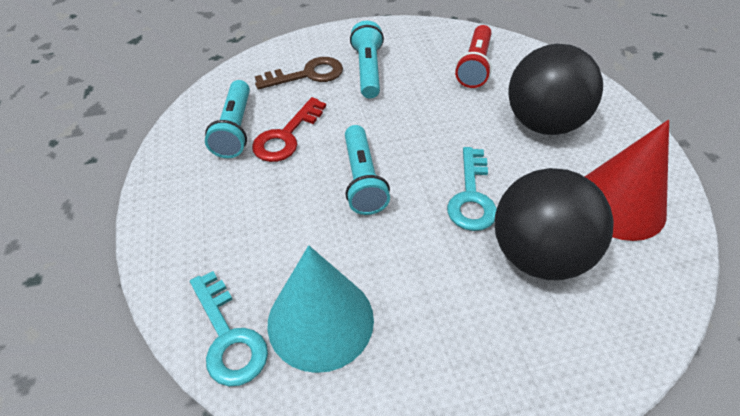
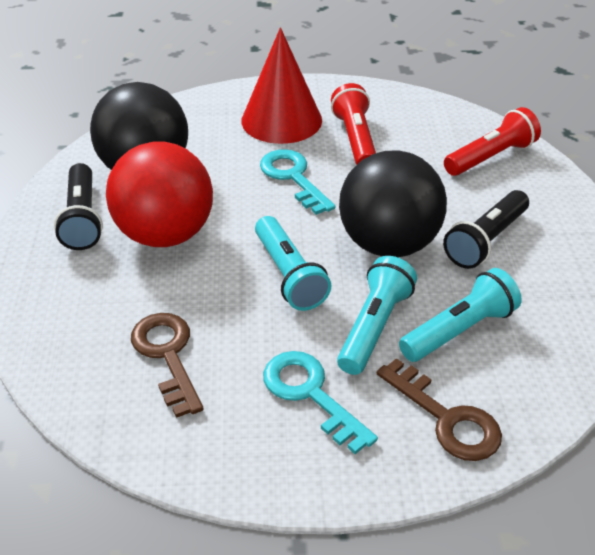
black flashlight: 0 -> 2
brown key: 1 -> 2
red ball: 0 -> 1
red flashlight: 1 -> 2
red key: 1 -> 0
turquoise cone: 1 -> 0

